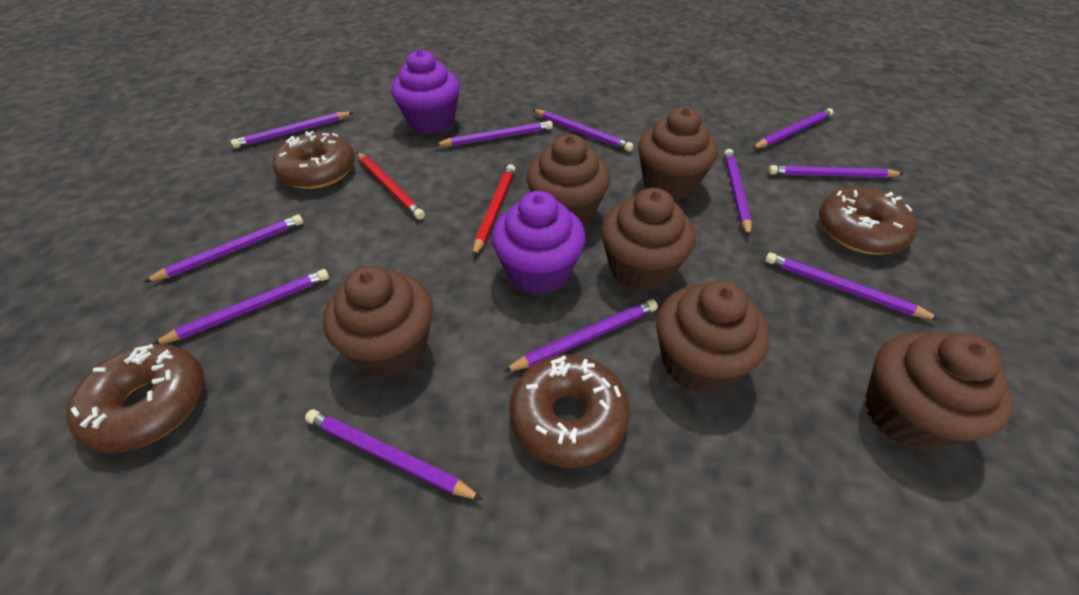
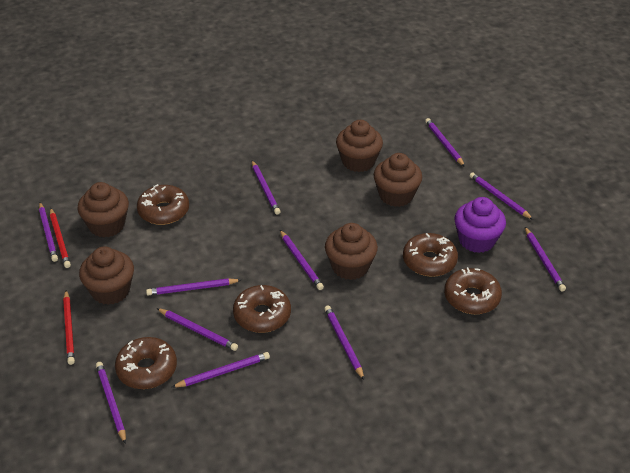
brown cupcake: 6 -> 5
brown donut: 4 -> 5
purple cupcake: 2 -> 1

